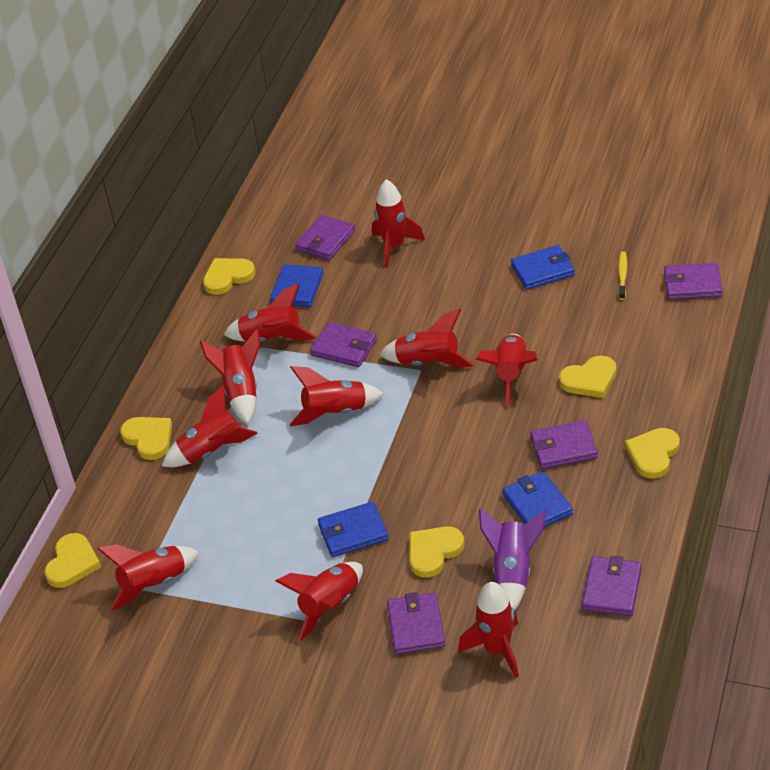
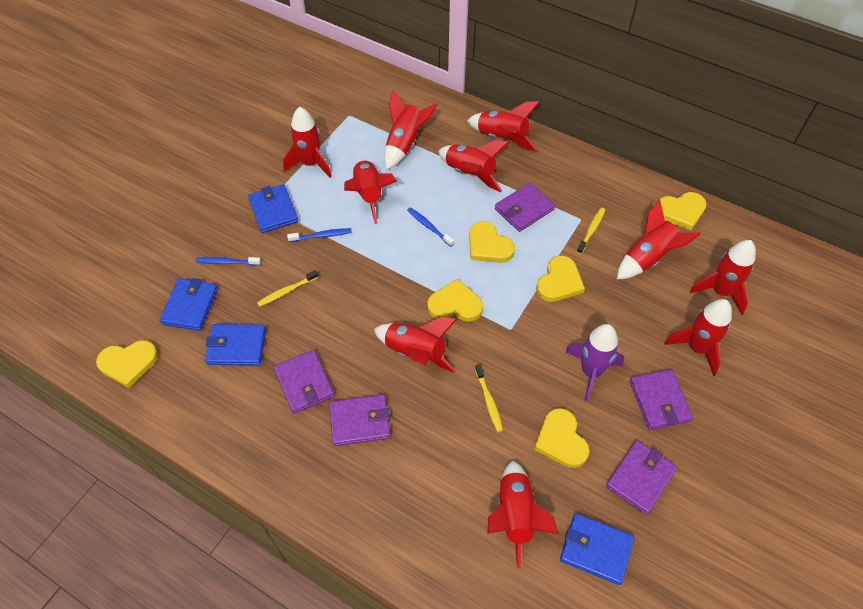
blue toothbrush: 0 -> 3
purple wallet: 6 -> 5
yellow toothbrush: 1 -> 3

